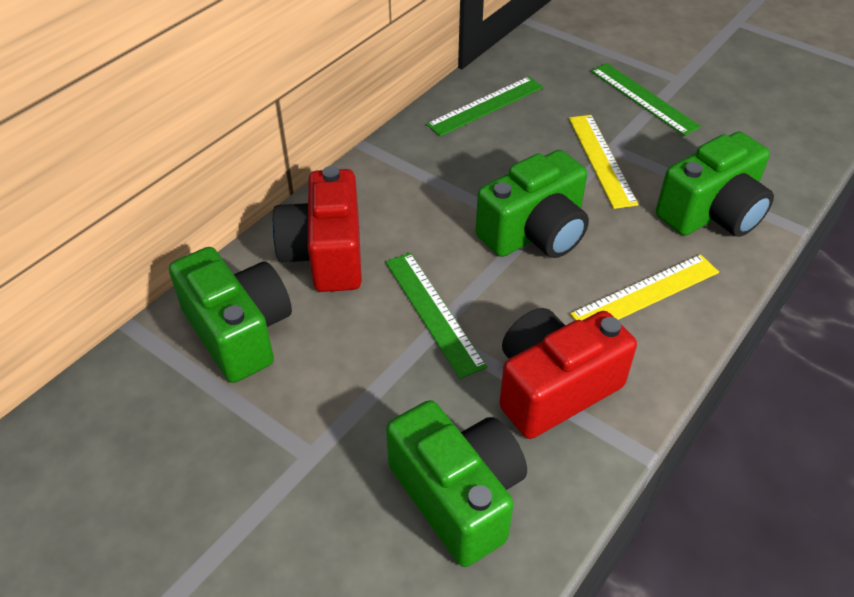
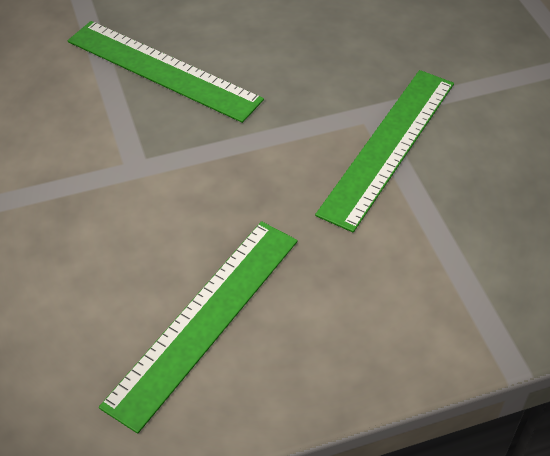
green camera: 4 -> 0
red camera: 2 -> 0
yellow ruler: 2 -> 0

